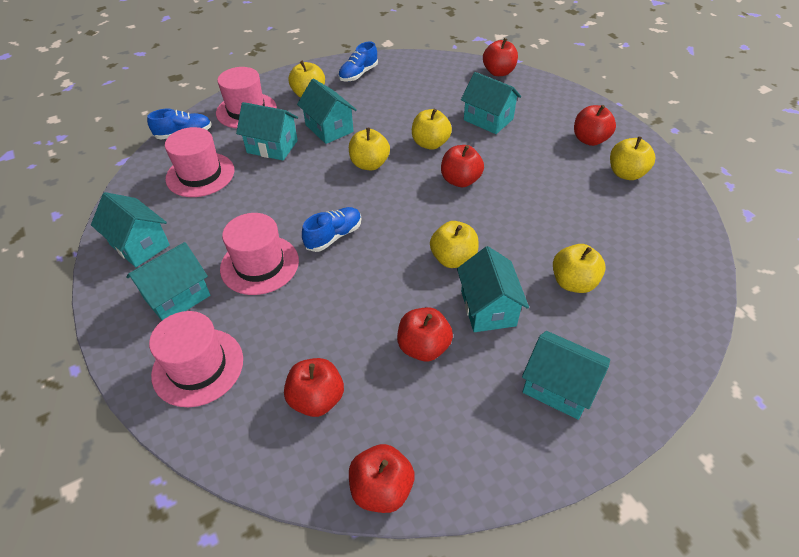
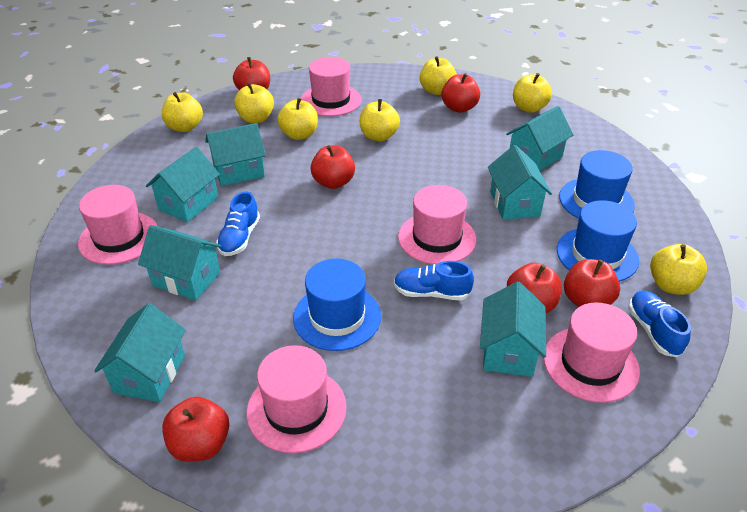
blue hat: 0 -> 3
pink hat: 4 -> 5
yellow apple: 6 -> 7

